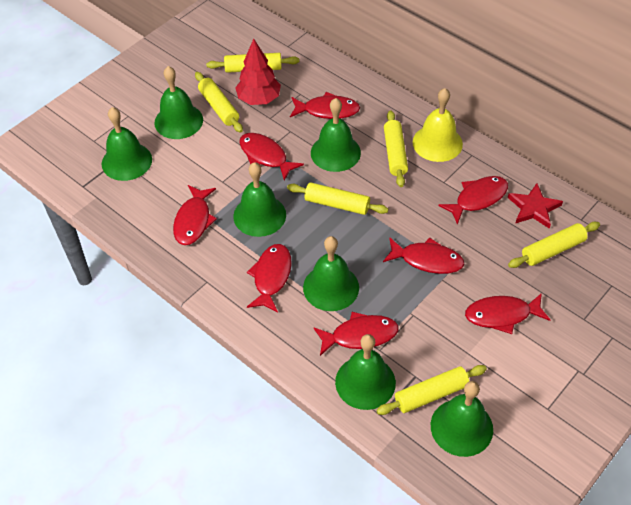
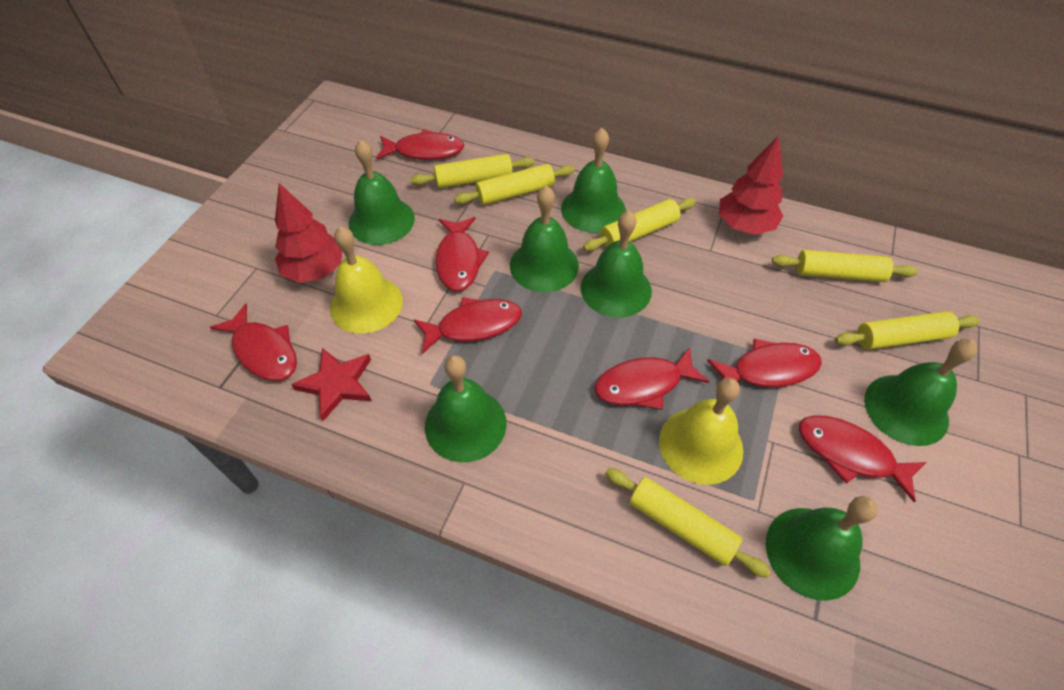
red fish: 8 -> 7
red tree: 1 -> 2
yellow bell: 1 -> 2

